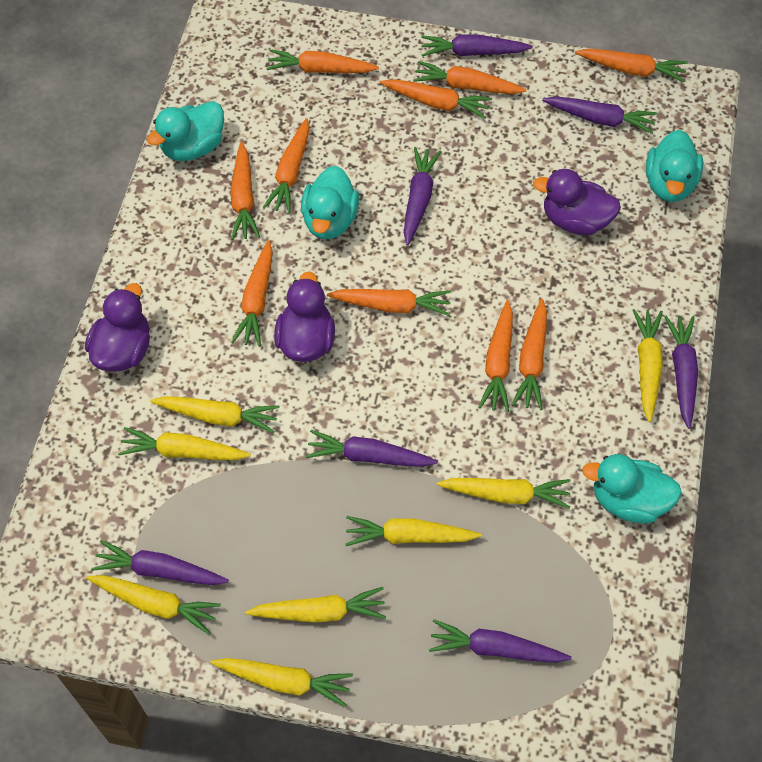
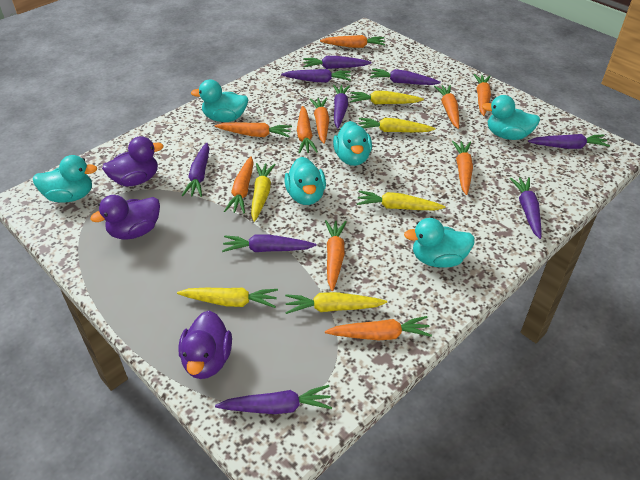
purple carrot: 7 -> 9
turquoise duck: 4 -> 6
yellow carrot: 8 -> 6

